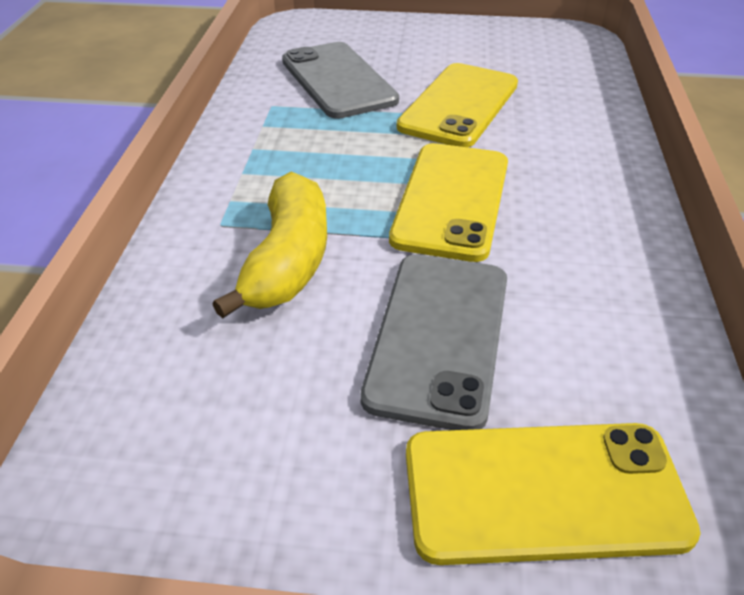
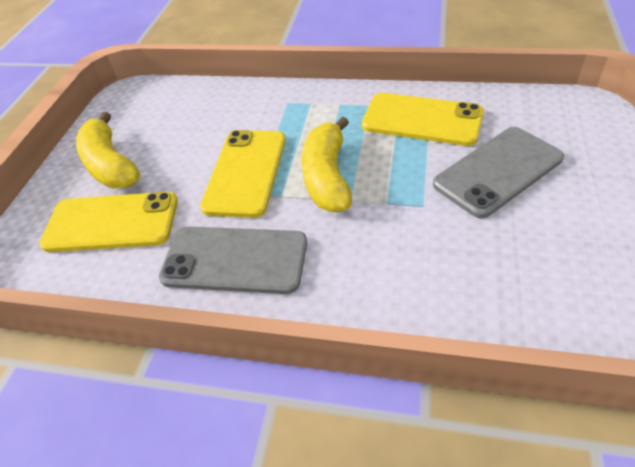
yellow banana: 1 -> 2

